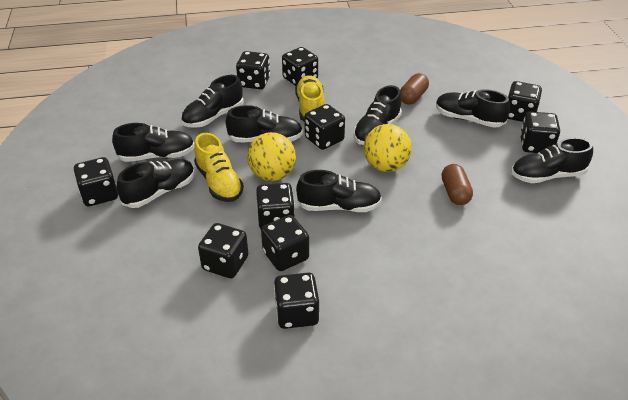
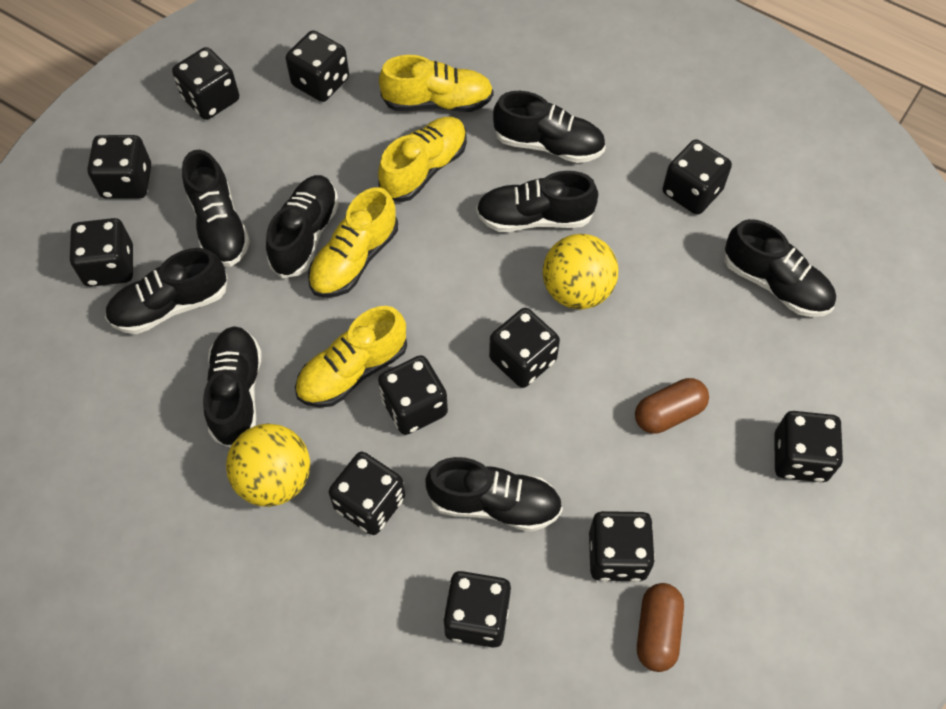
black dice: 10 -> 11
yellow shoe: 2 -> 4

